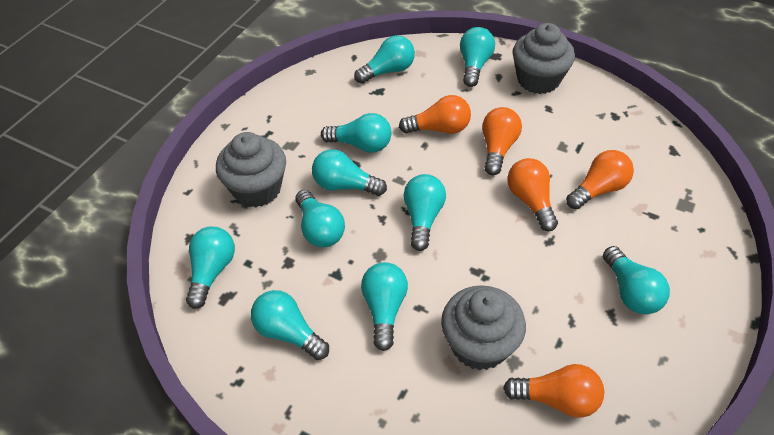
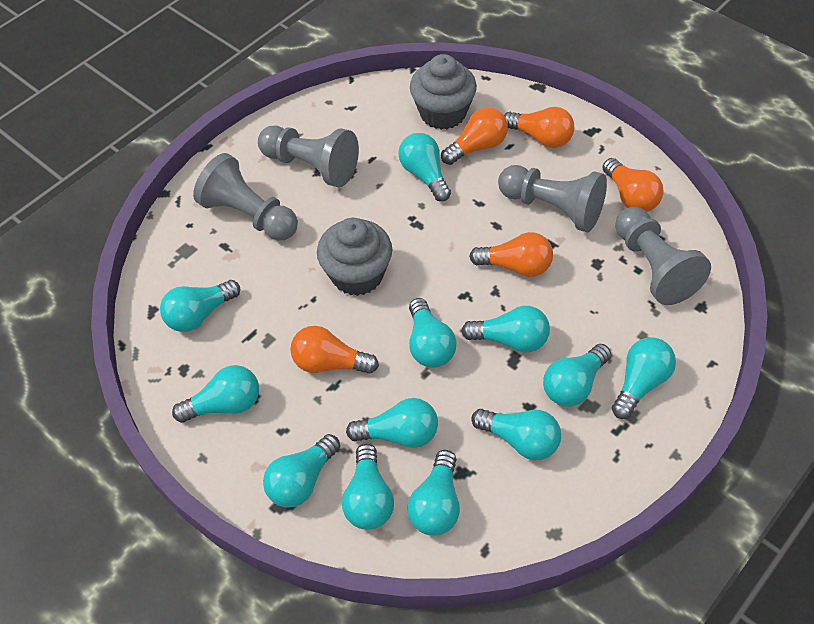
grey cupcake: 3 -> 2
grey pawn: 0 -> 4
turquoise light bulb: 10 -> 12

